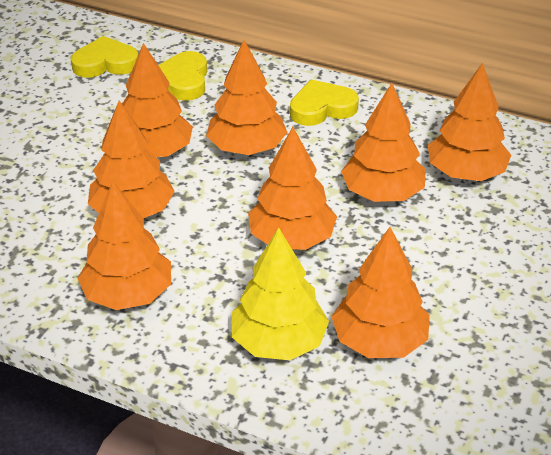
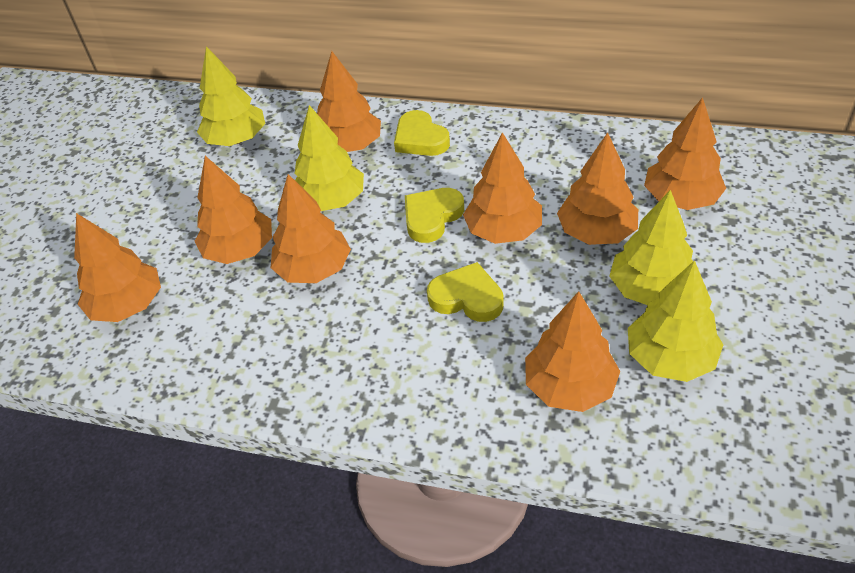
yellow tree: 1 -> 4

